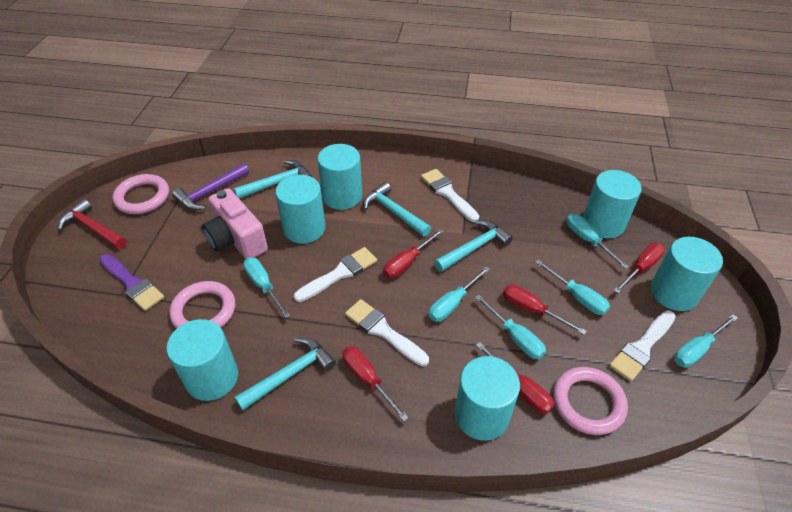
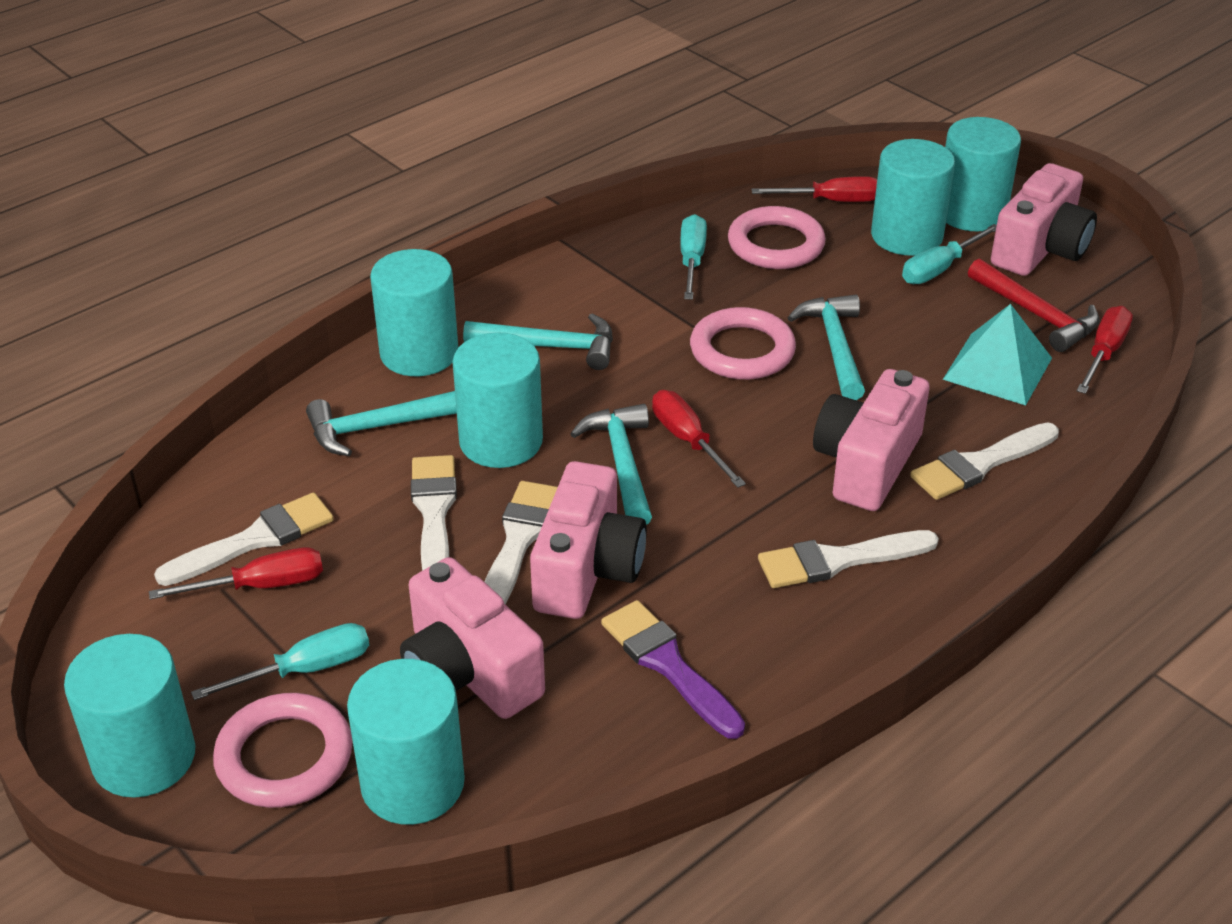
pink camera: 1 -> 4
purple hammer: 1 -> 0
red screwdriver: 5 -> 4
turquoise pyramid: 0 -> 1
turquoise screwdriver: 6 -> 3
white brush: 4 -> 5

